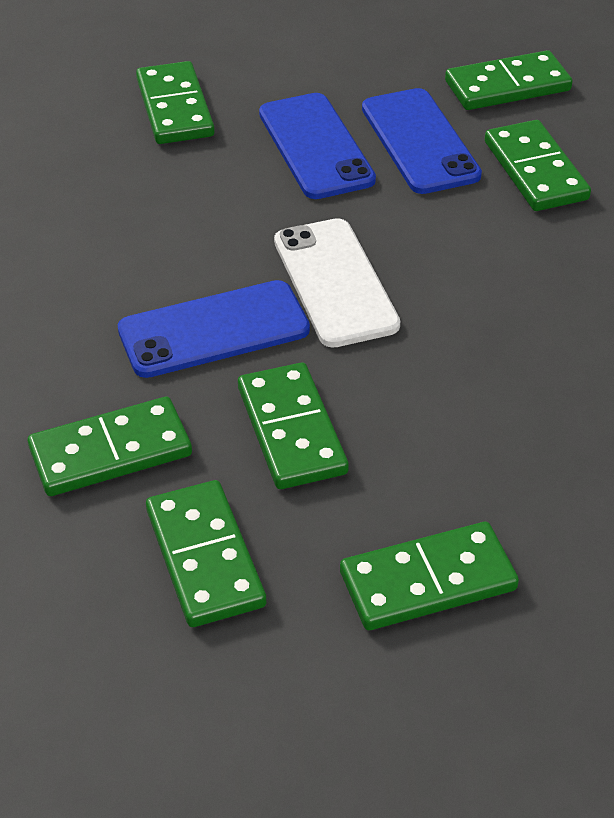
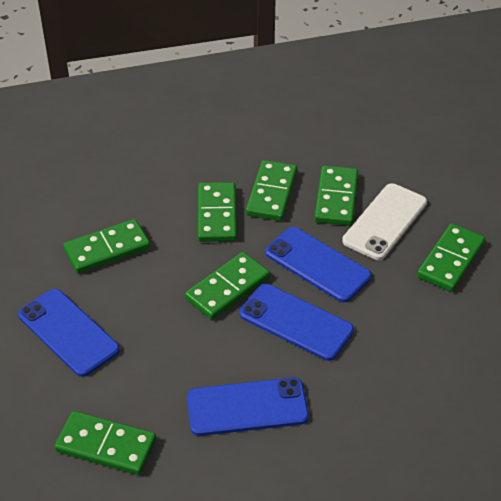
blue phone: 3 -> 4

